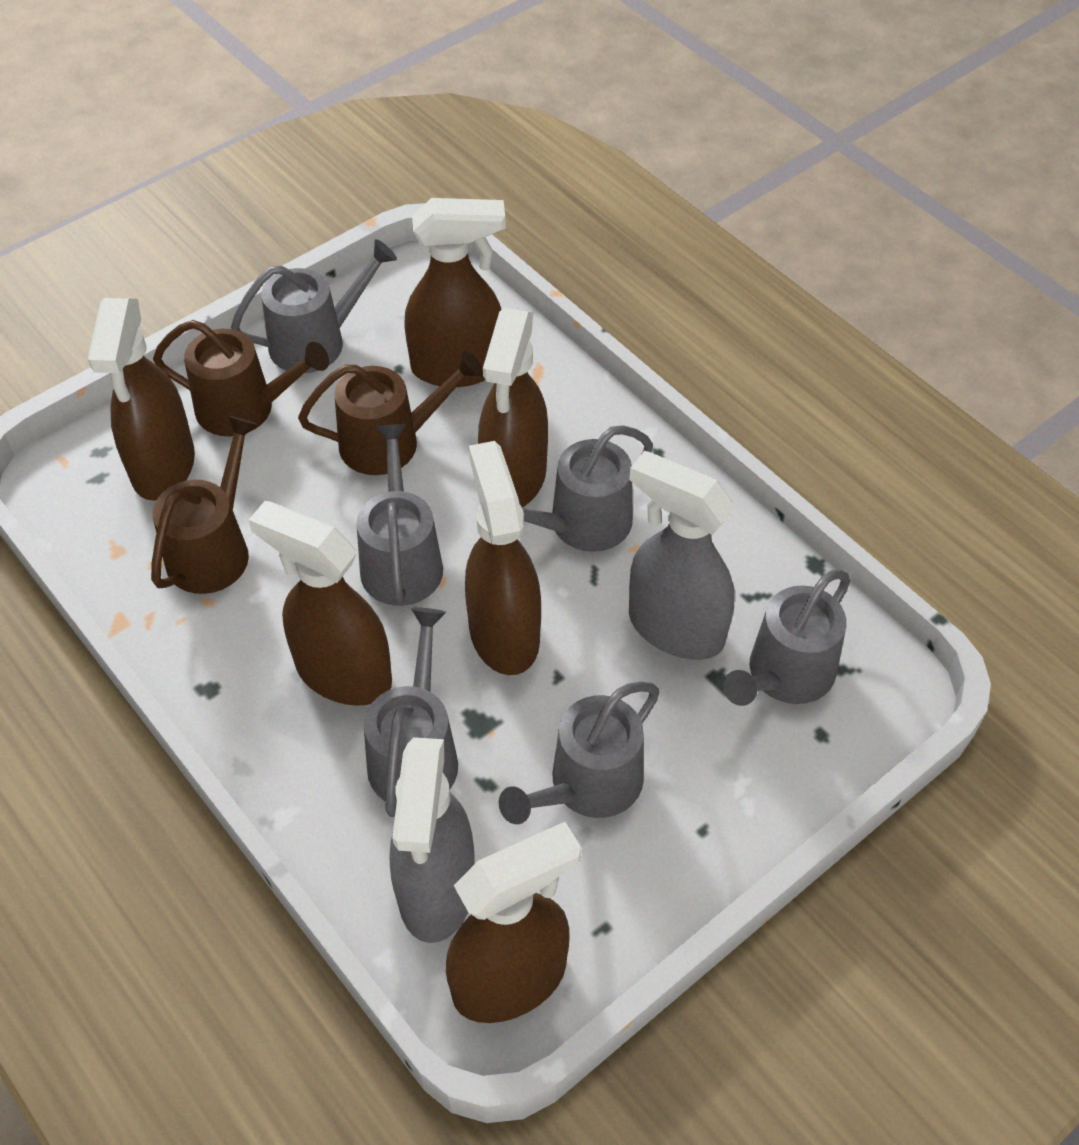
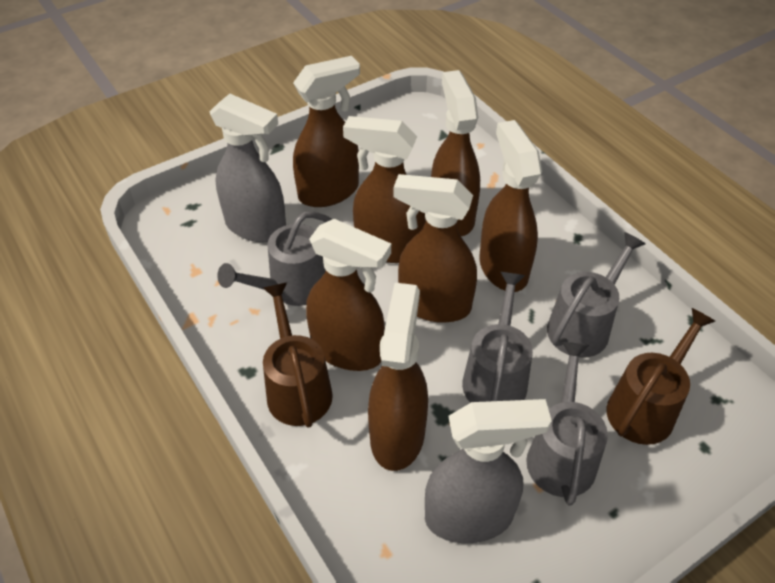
brown spray bottle: 6 -> 7
brown watering can: 3 -> 2
grey watering can: 6 -> 4

